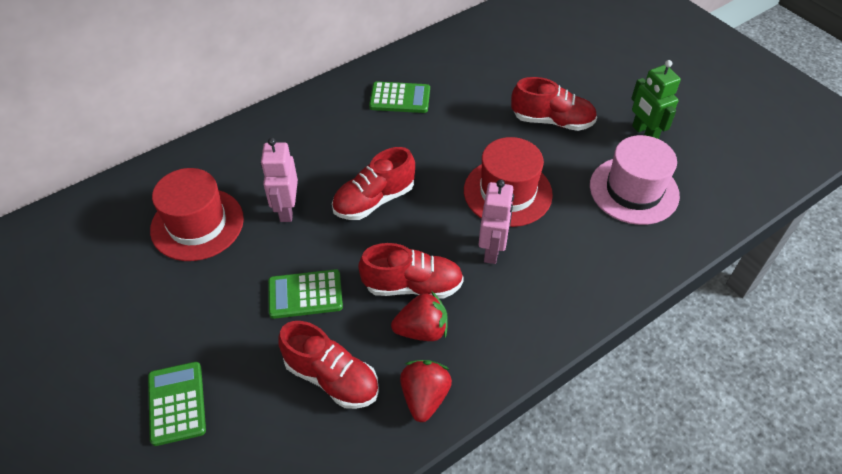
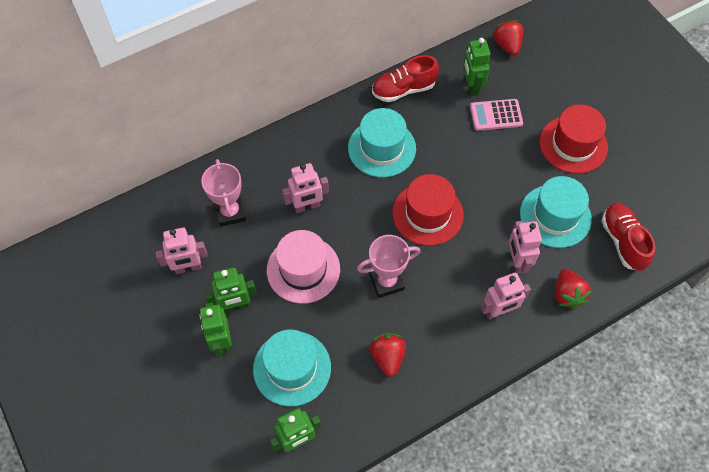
green calculator: 3 -> 0
green robot: 1 -> 4
pink calculator: 0 -> 1
pink robot: 2 -> 4
pink trophy: 0 -> 2
red shoe: 4 -> 2
red strawberry: 2 -> 3
turquoise hat: 0 -> 3

